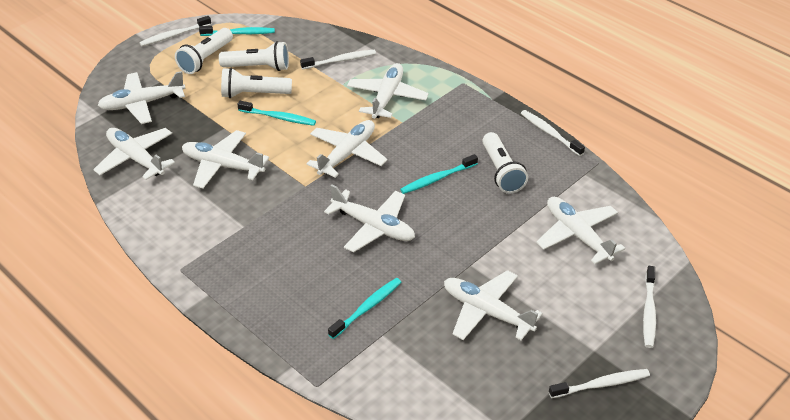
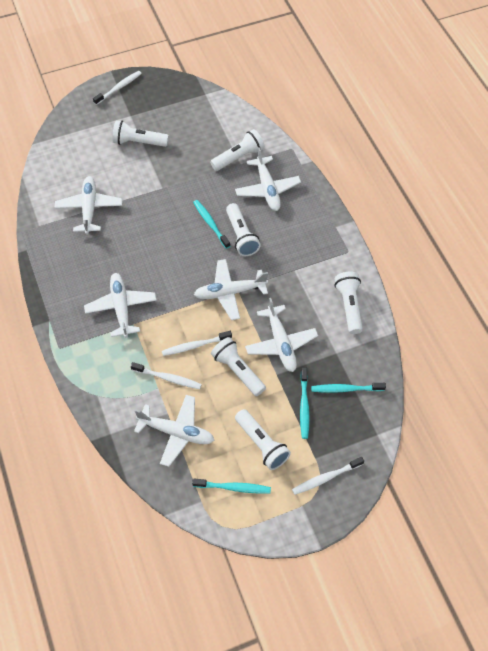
white flashlight: 4 -> 6
white plane: 8 -> 6
white toothbrush: 5 -> 4

